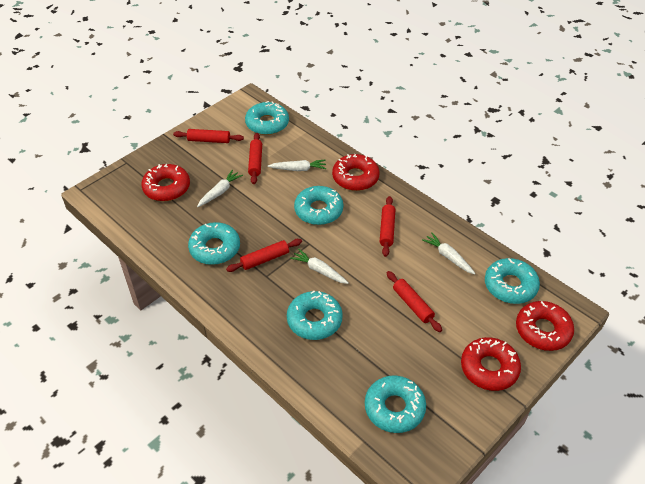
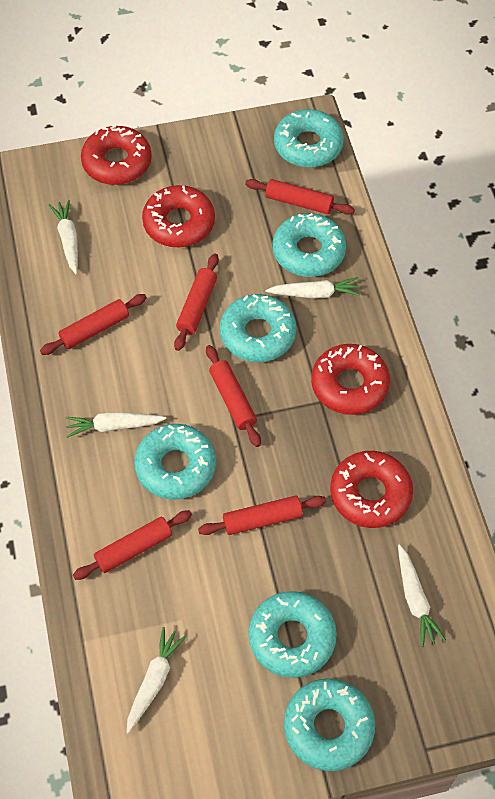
red rolling pin: 5 -> 6
white carrot: 4 -> 5

